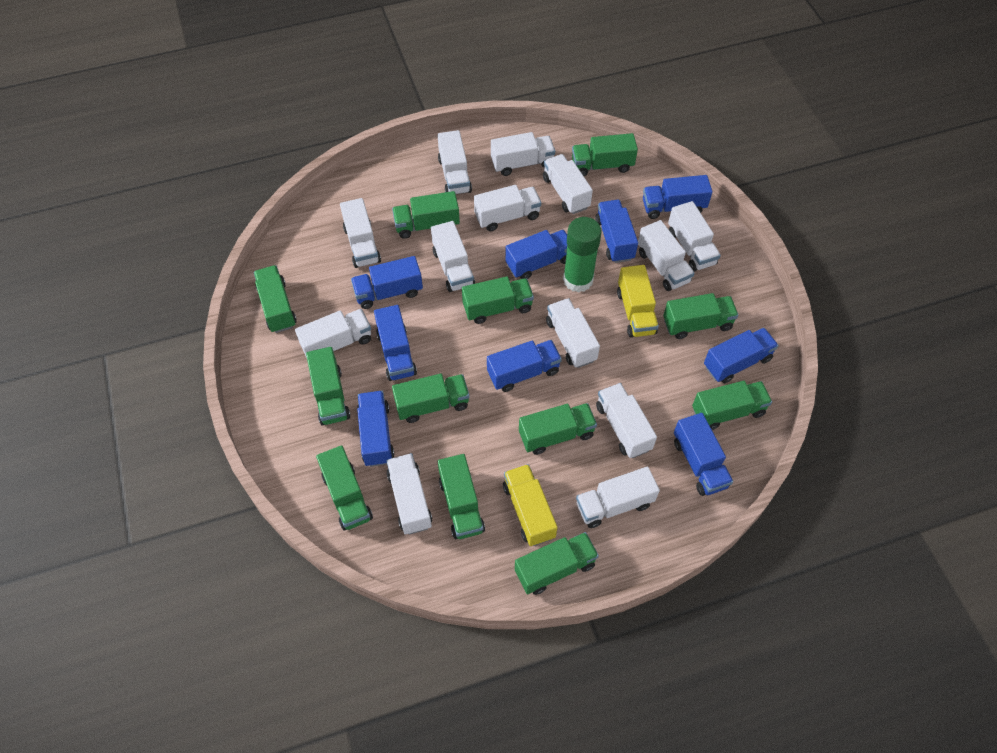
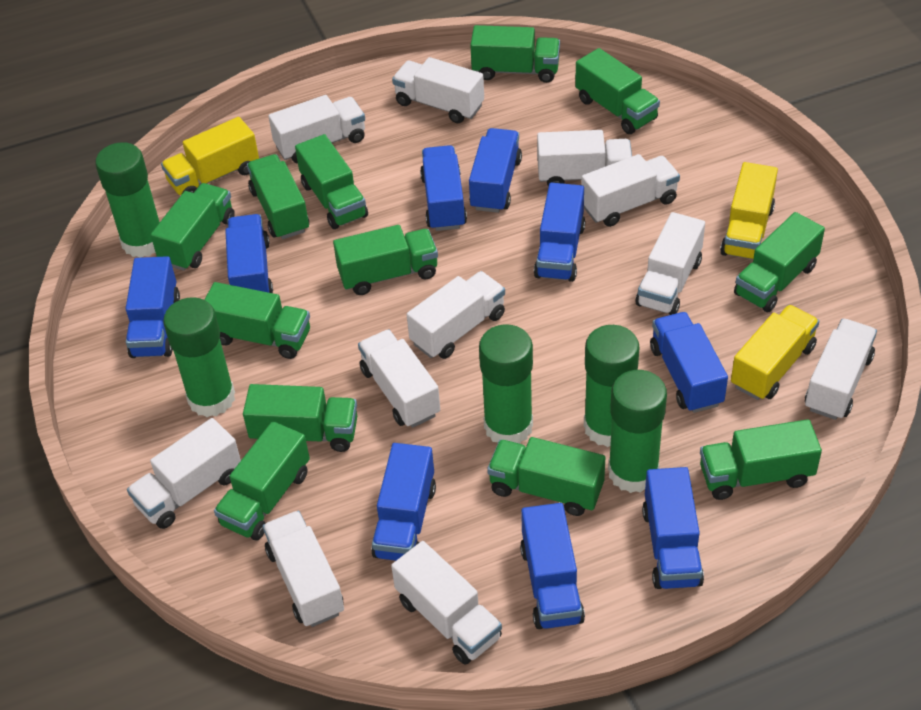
green glue stick: 1 -> 5
white truck: 13 -> 11
yellow truck: 2 -> 3

